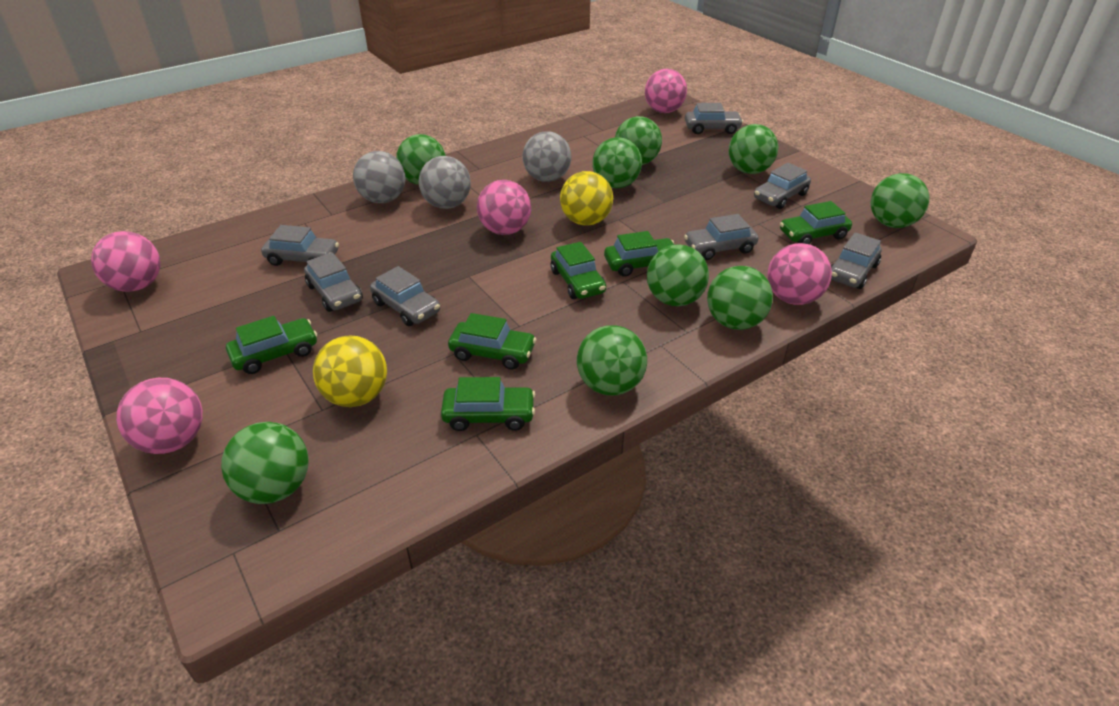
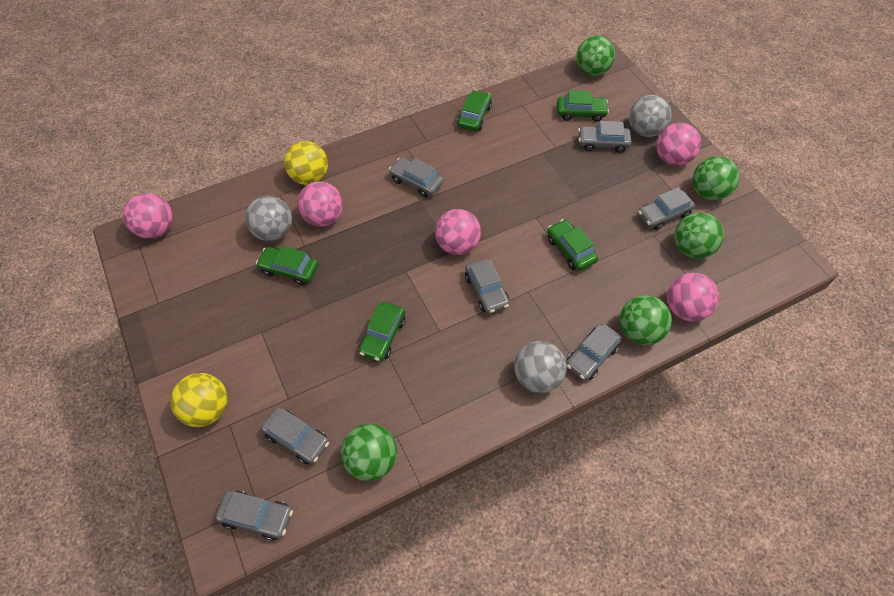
green ball: 9 -> 5
green car: 6 -> 5

